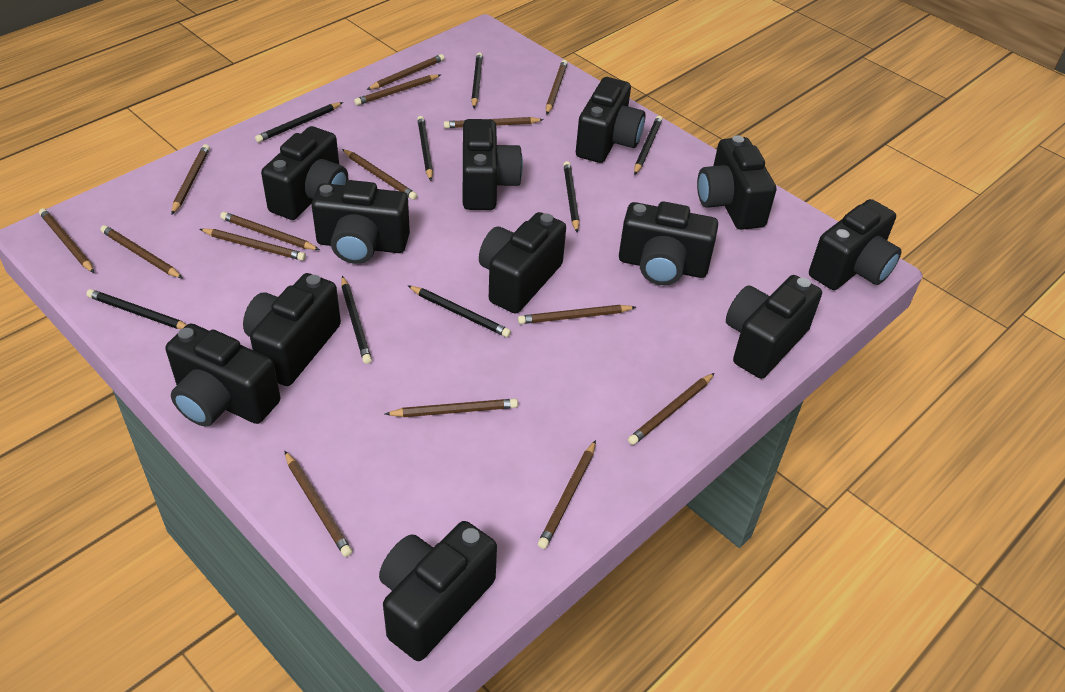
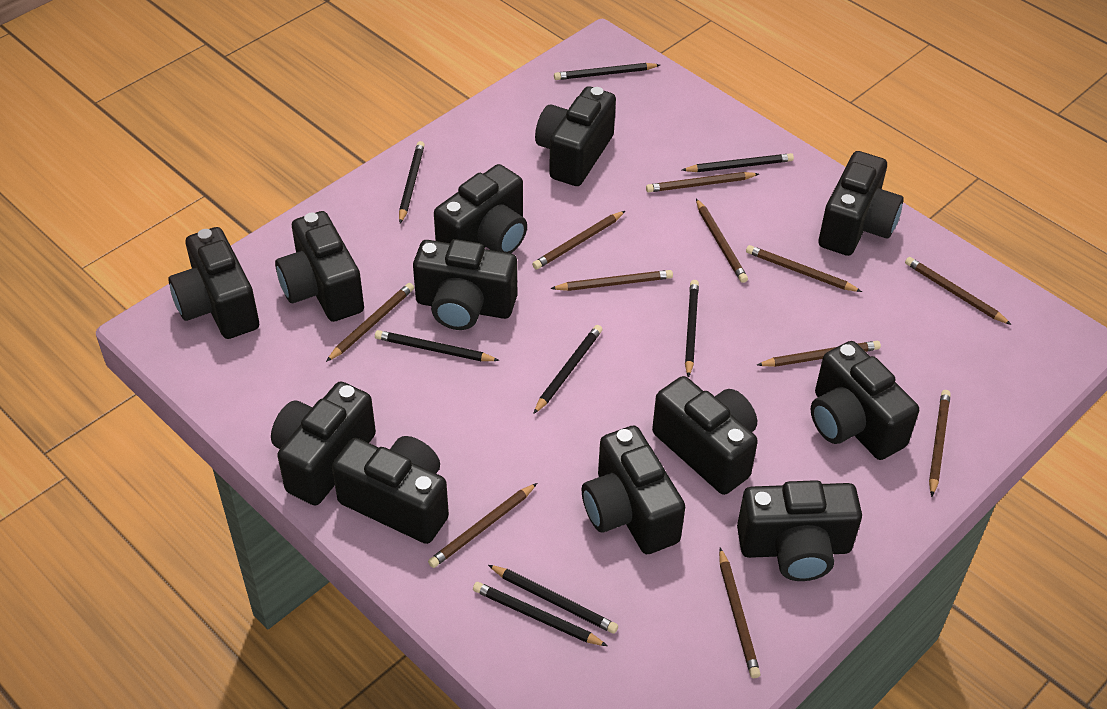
brown pencil: 15 -> 11

